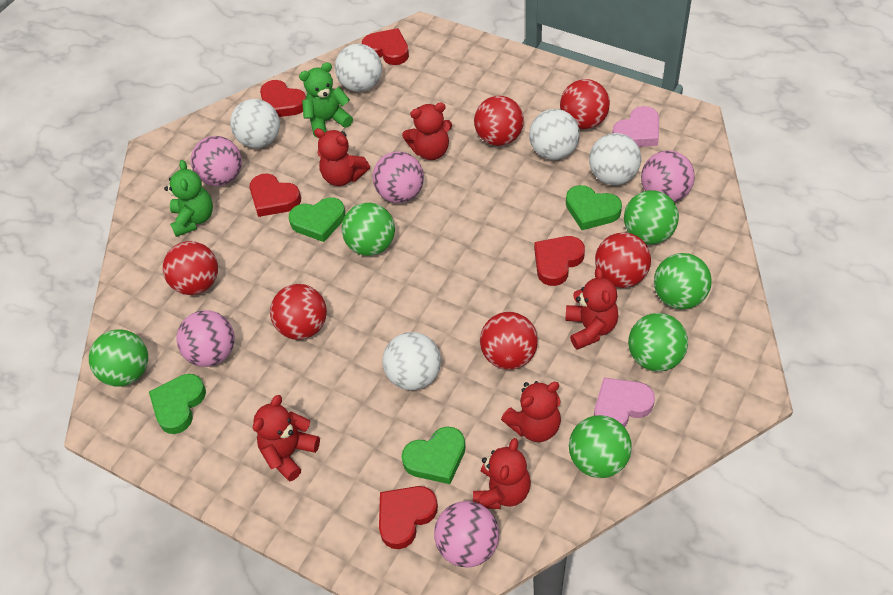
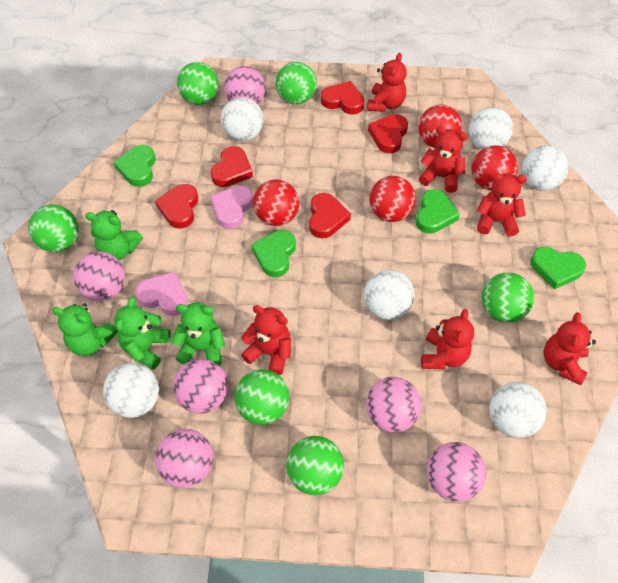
green teddy bear: 2 -> 4
pink ball: 5 -> 6
red ball: 6 -> 4
white ball: 5 -> 6

